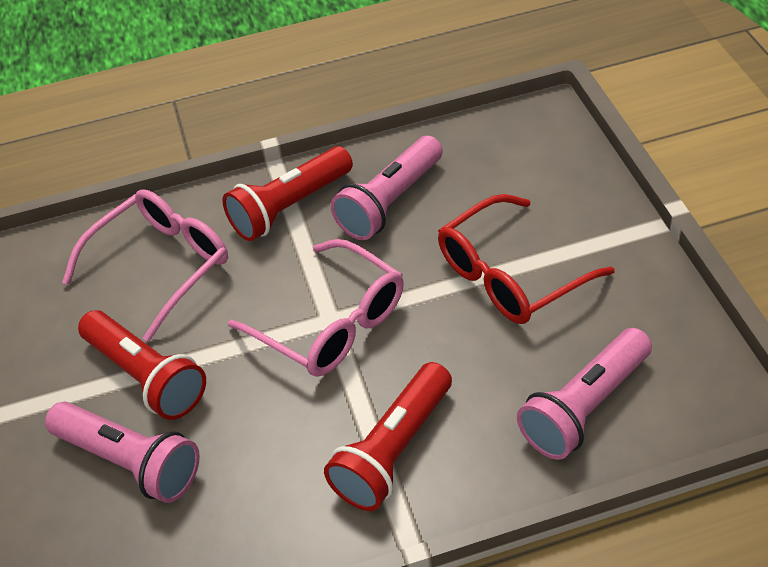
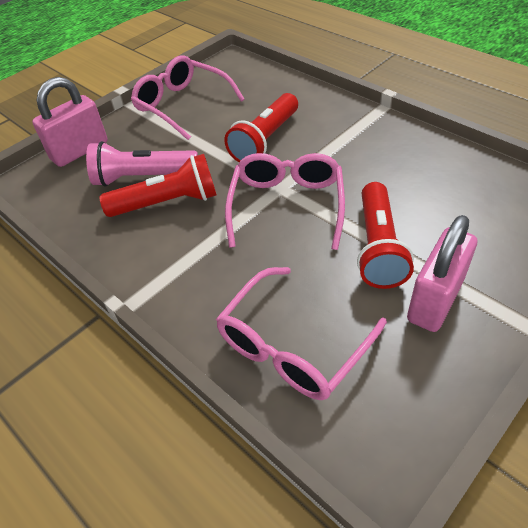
pink flashlight: 3 -> 1
pink glasses: 2 -> 3
pink padlock: 0 -> 2
red glasses: 1 -> 0

